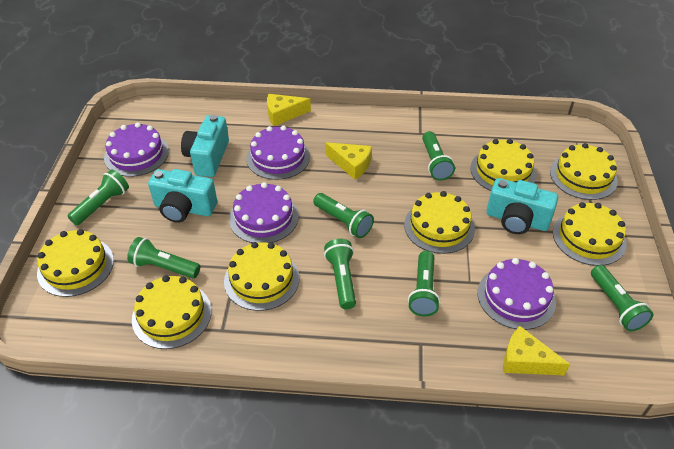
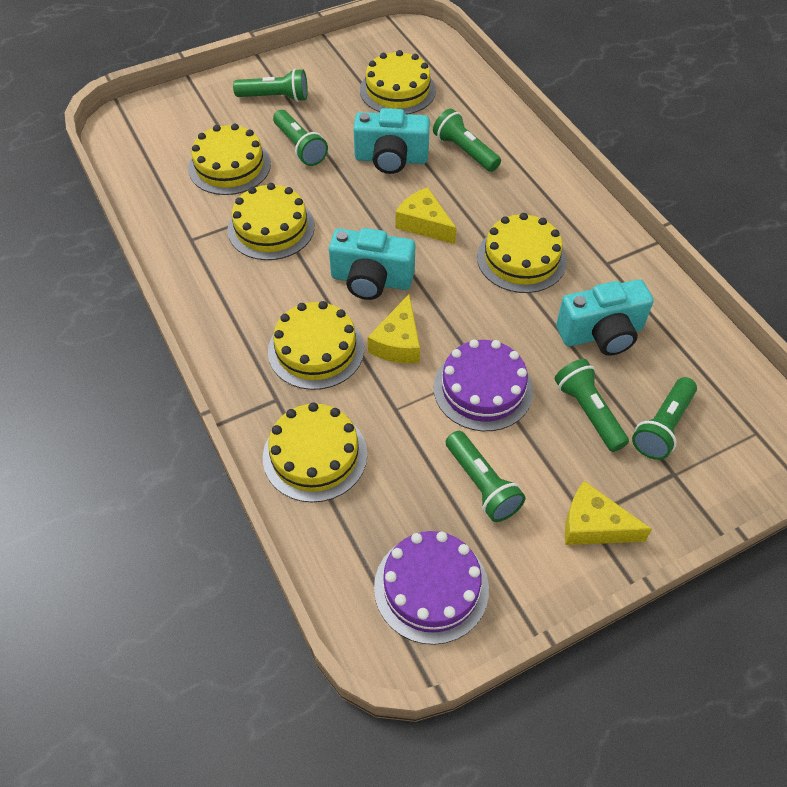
green flashlight: 7 -> 6
purple cake: 4 -> 2
yellow cake: 7 -> 6

